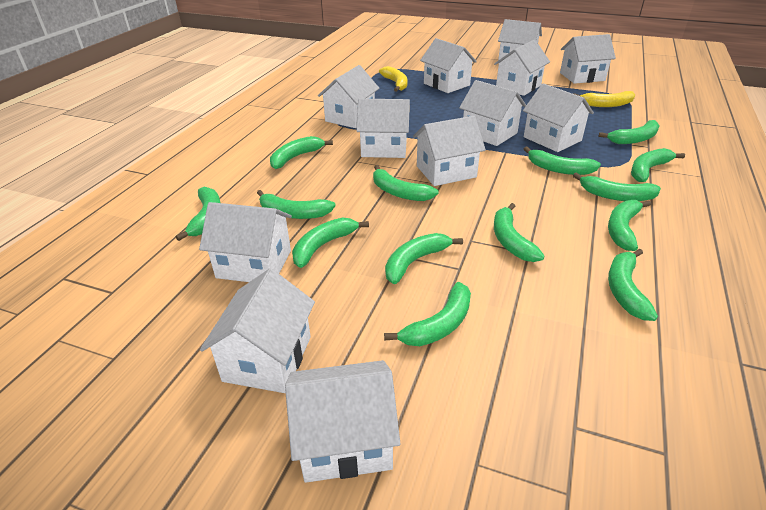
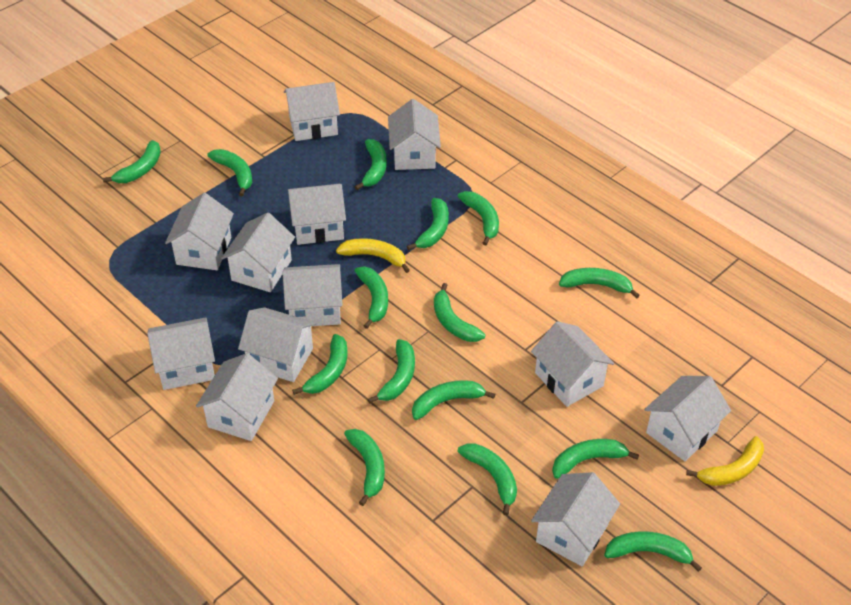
green banana: 14 -> 15

